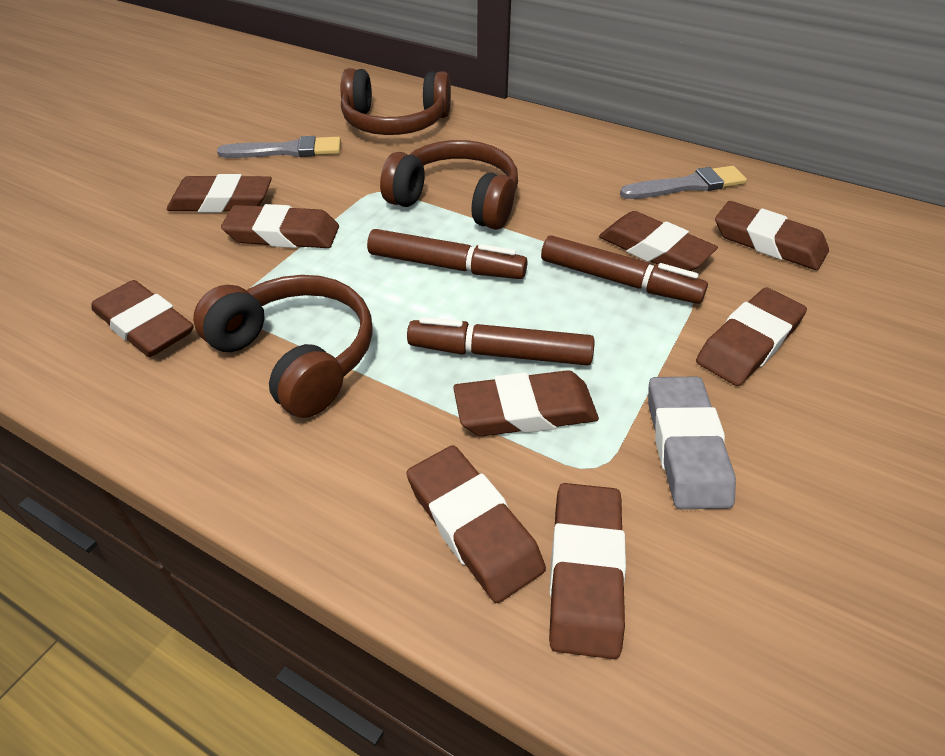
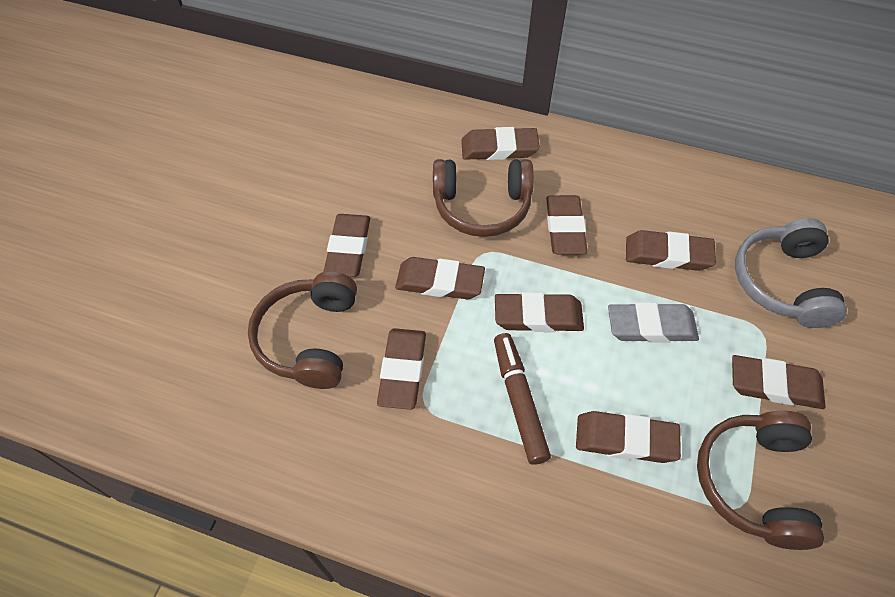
brown marker: 3 -> 1
grey brush: 2 -> 0
grey headphones: 0 -> 1

